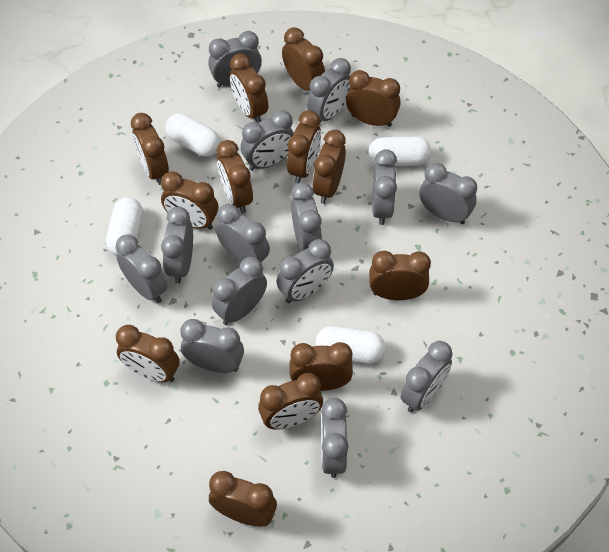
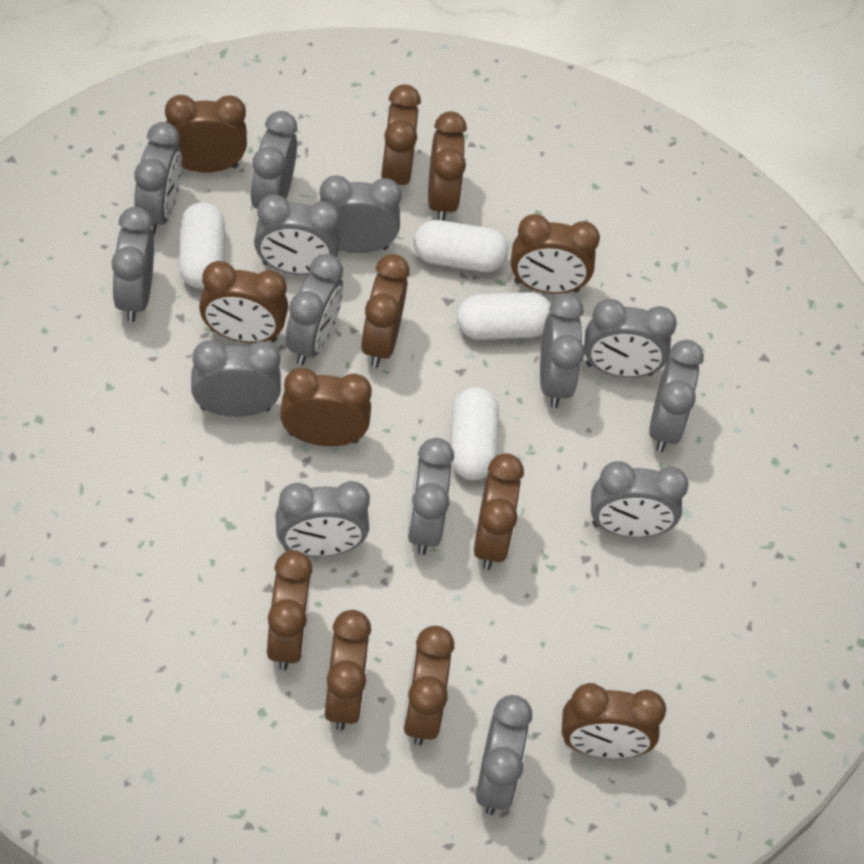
brown clock: 13 -> 12

